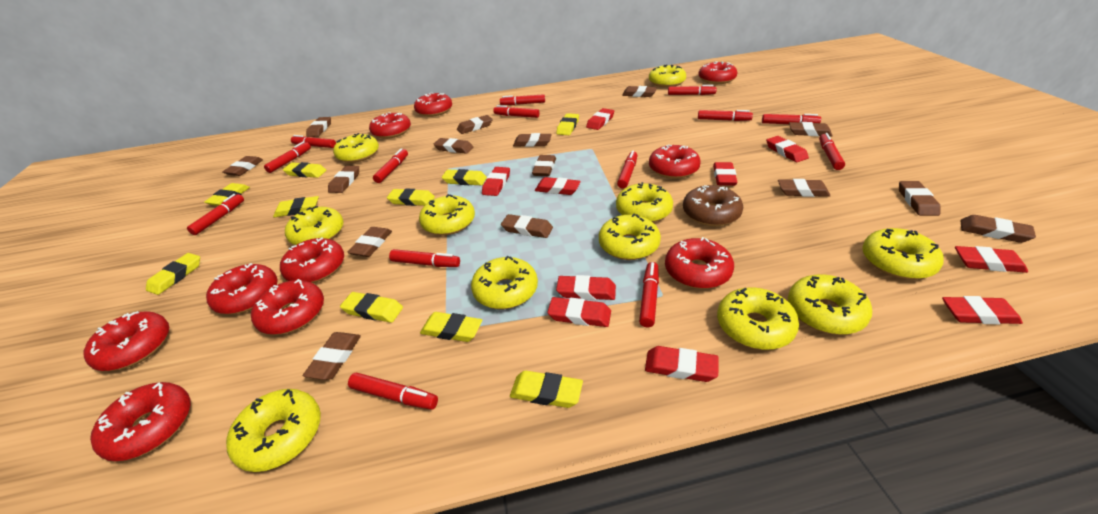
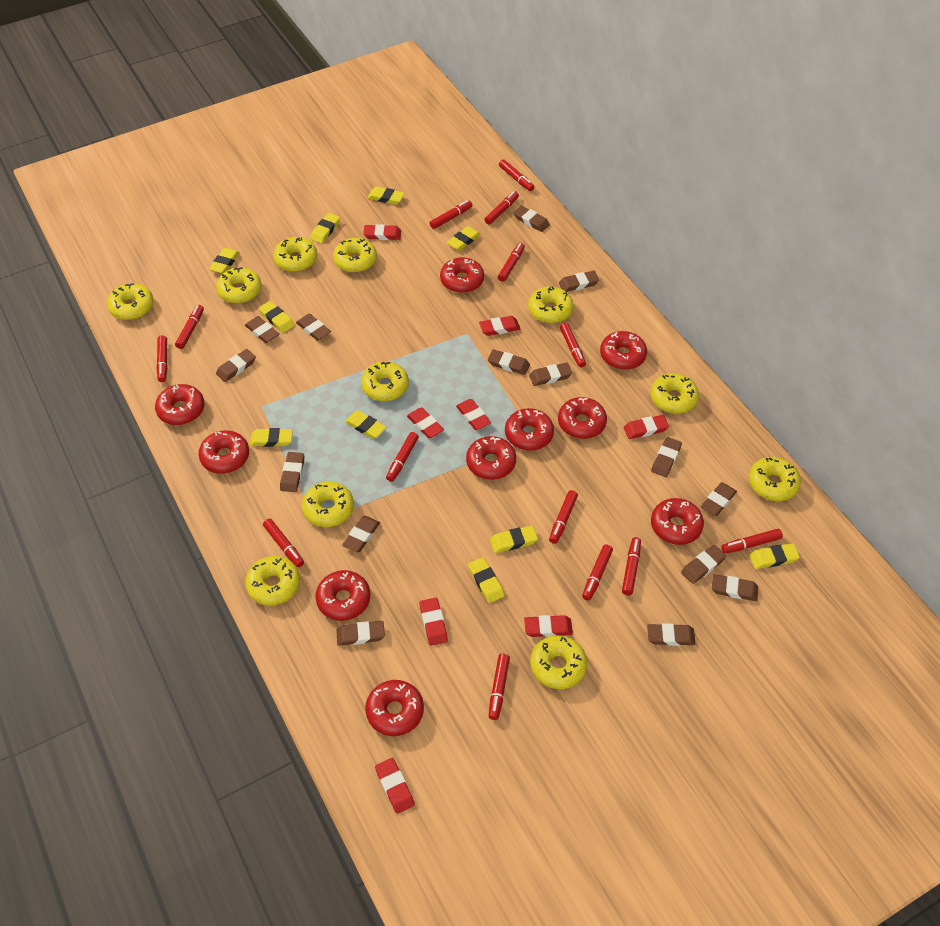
brown donut: 1 -> 0
red eraser: 10 -> 8

